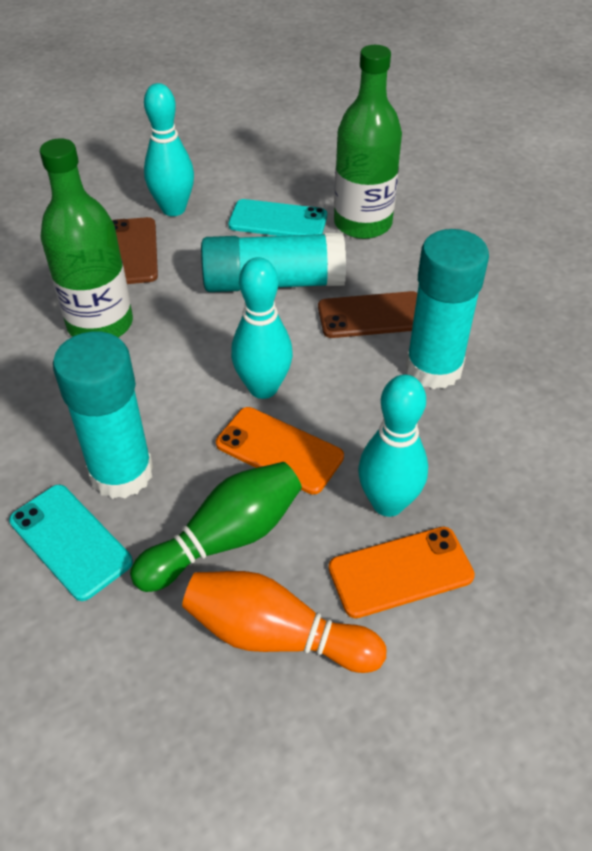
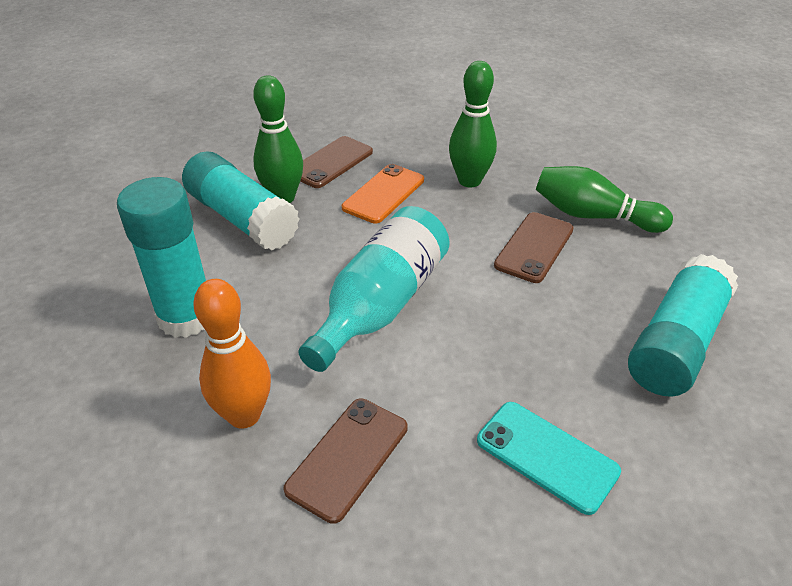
brown phone: 2 -> 3
green bottle: 2 -> 0
green bowling pin: 1 -> 3
orange phone: 2 -> 1
turquoise bottle: 0 -> 1
turquoise bowling pin: 3 -> 0
turquoise phone: 2 -> 1

